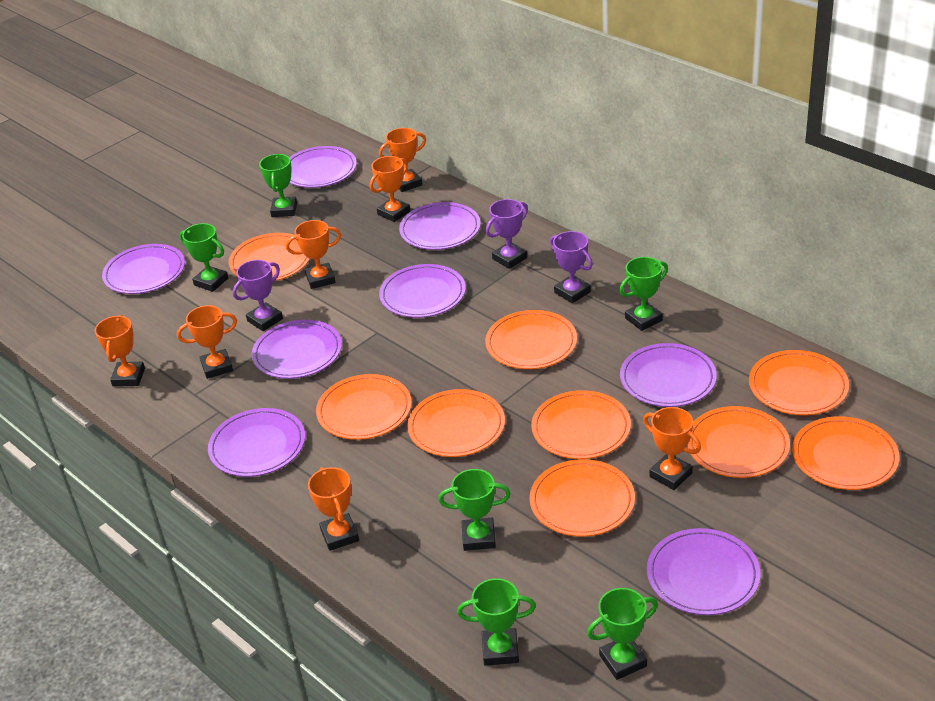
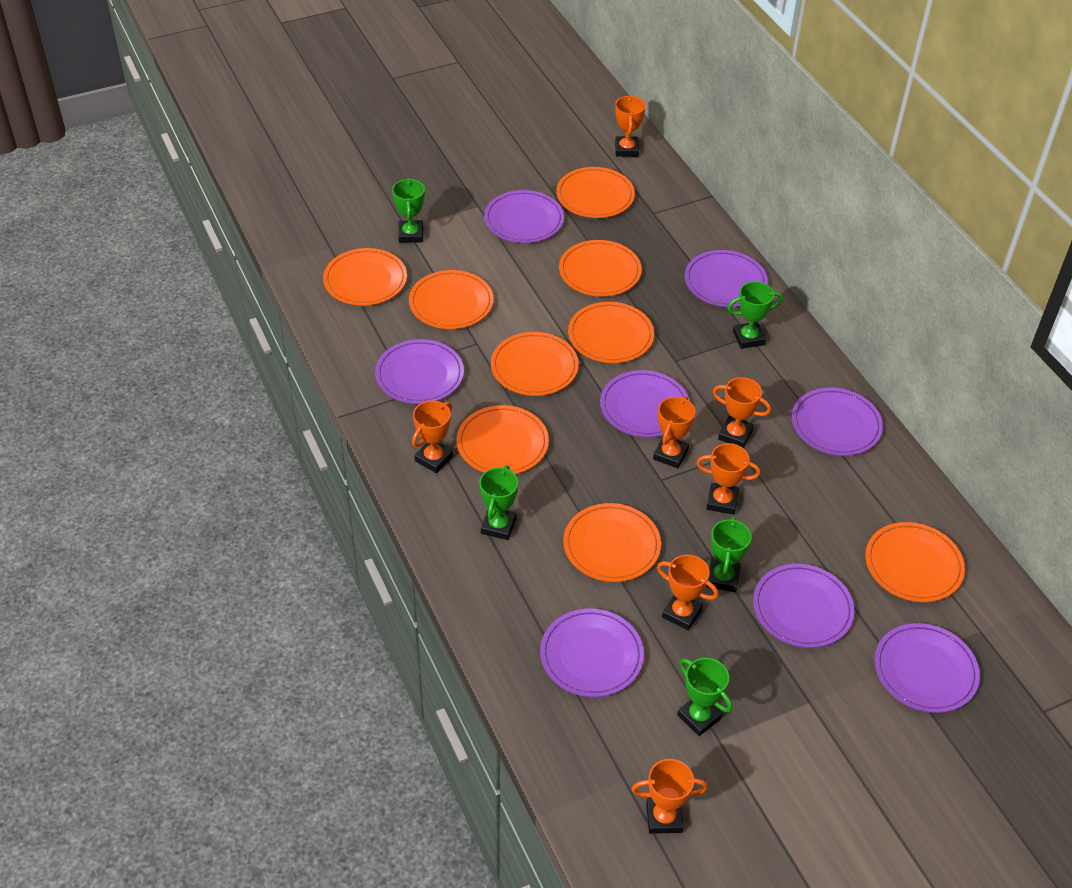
green trophy: 6 -> 5
purple trophy: 3 -> 0

